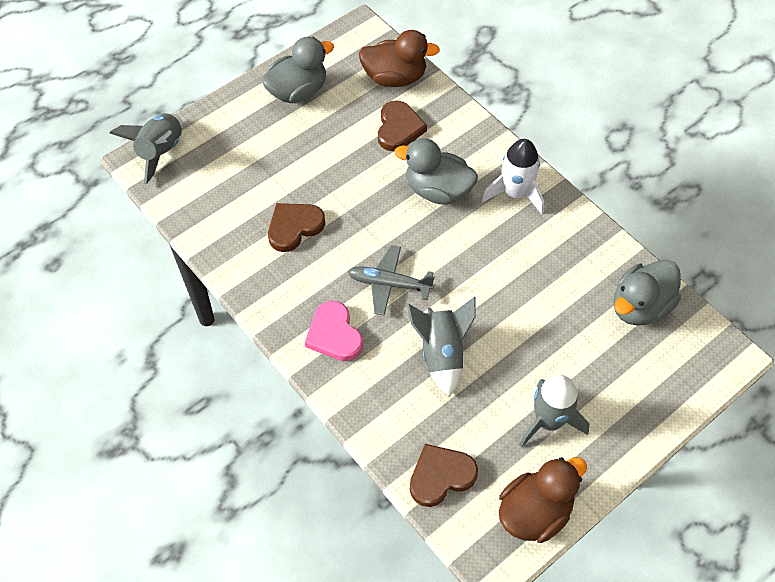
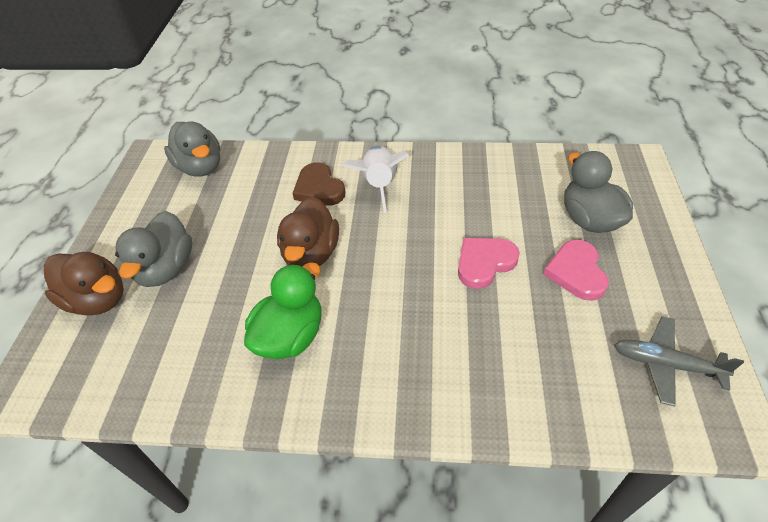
brown heart: 3 -> 1
green duck: 0 -> 1
grey rocket: 3 -> 0
pink heart: 1 -> 2

